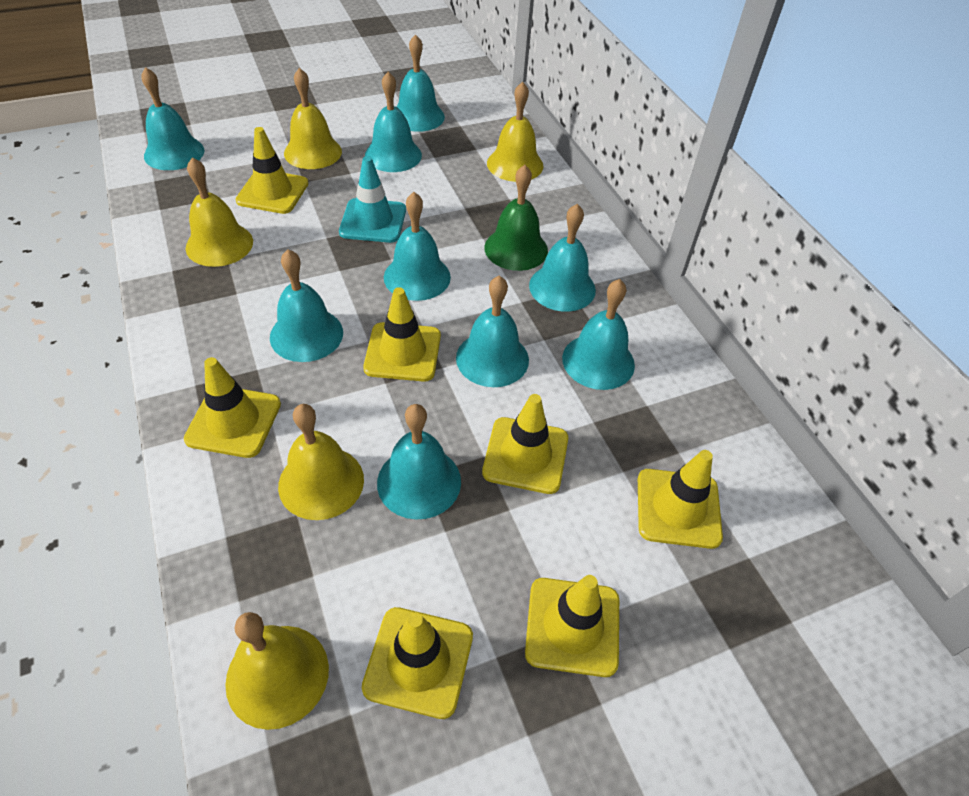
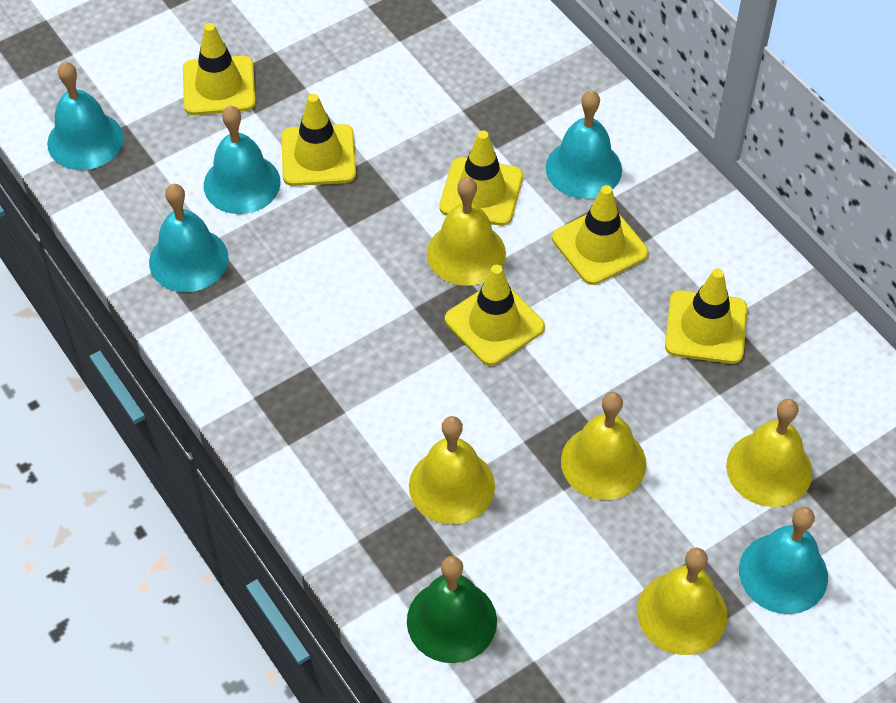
turquoise bell: 9 -> 5
turquoise traffic cone: 1 -> 0
yellow traffic cone: 7 -> 6

